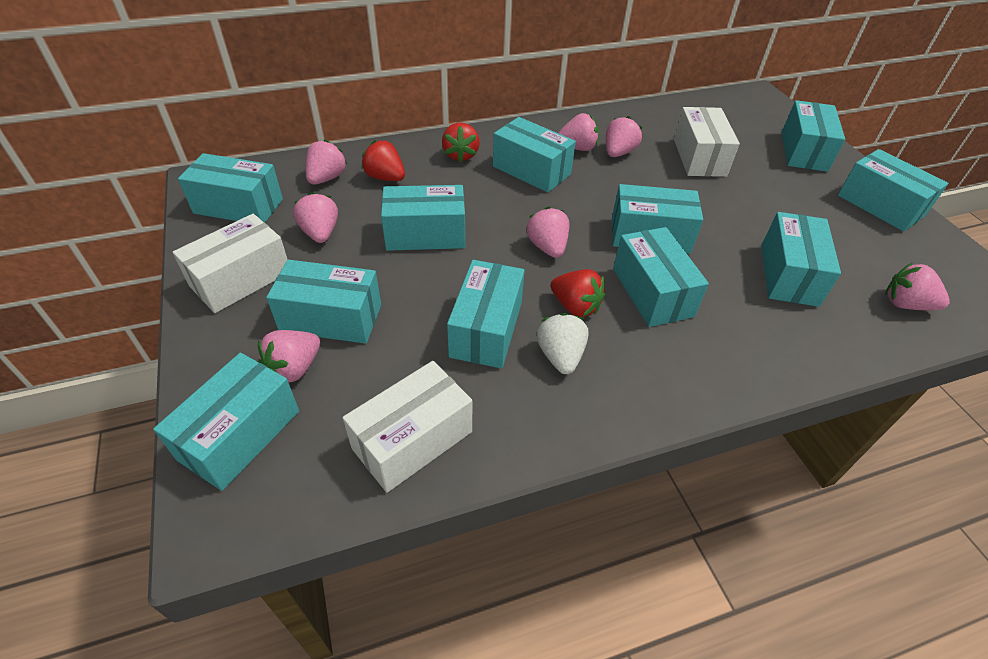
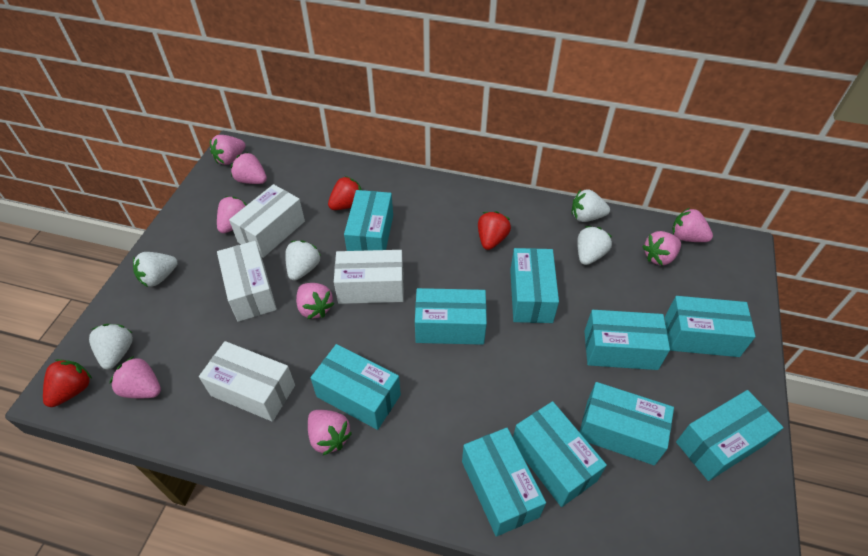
pink strawberry: 7 -> 8
turquoise box: 11 -> 10
white box: 3 -> 4
white strawberry: 1 -> 5

